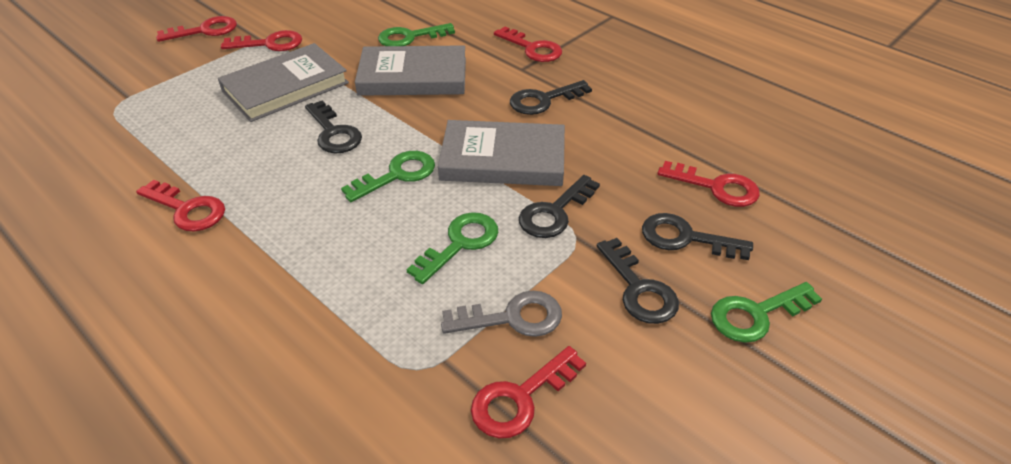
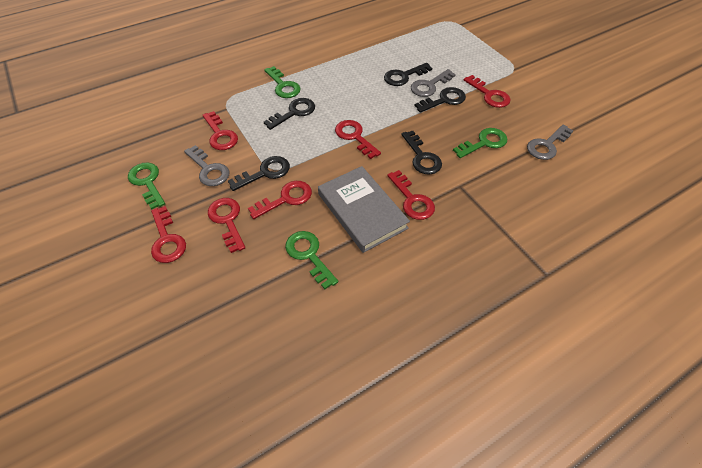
grey book: 3 -> 1
grey key: 1 -> 3
red key: 6 -> 7

